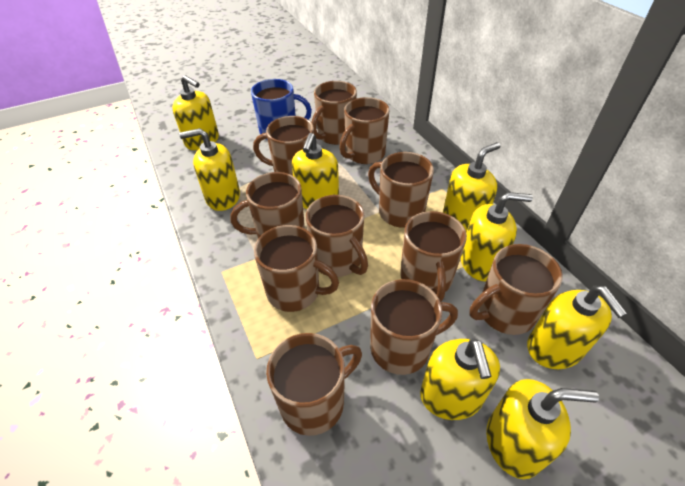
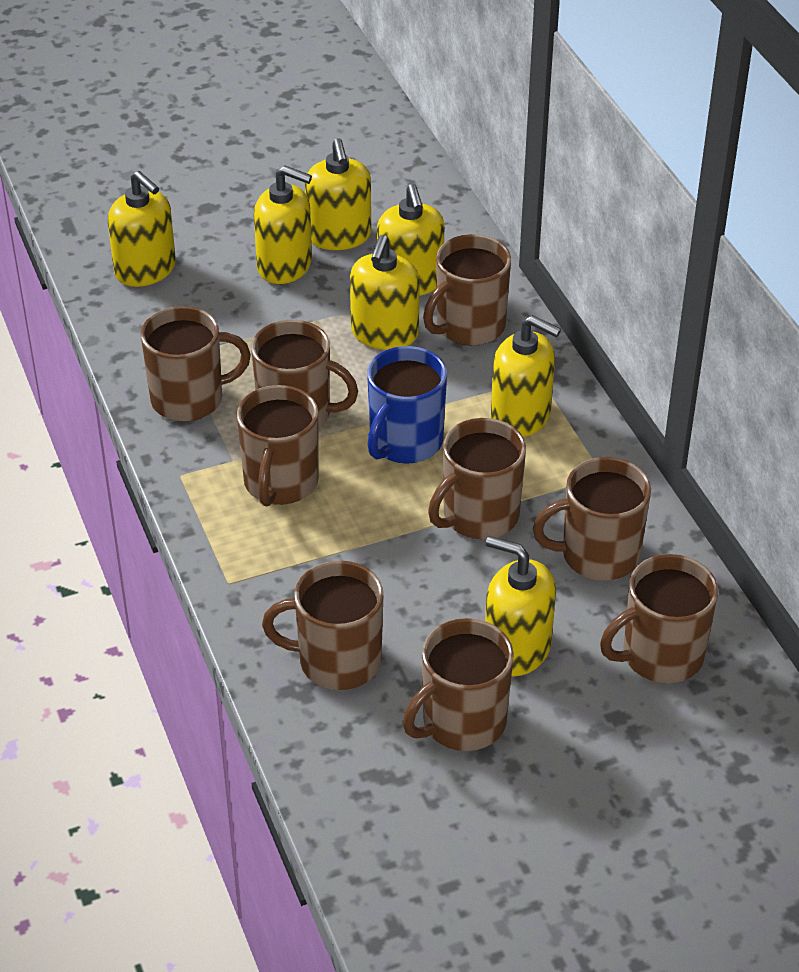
brown mug: 11 -> 9
yellow soap dispenser: 8 -> 7

